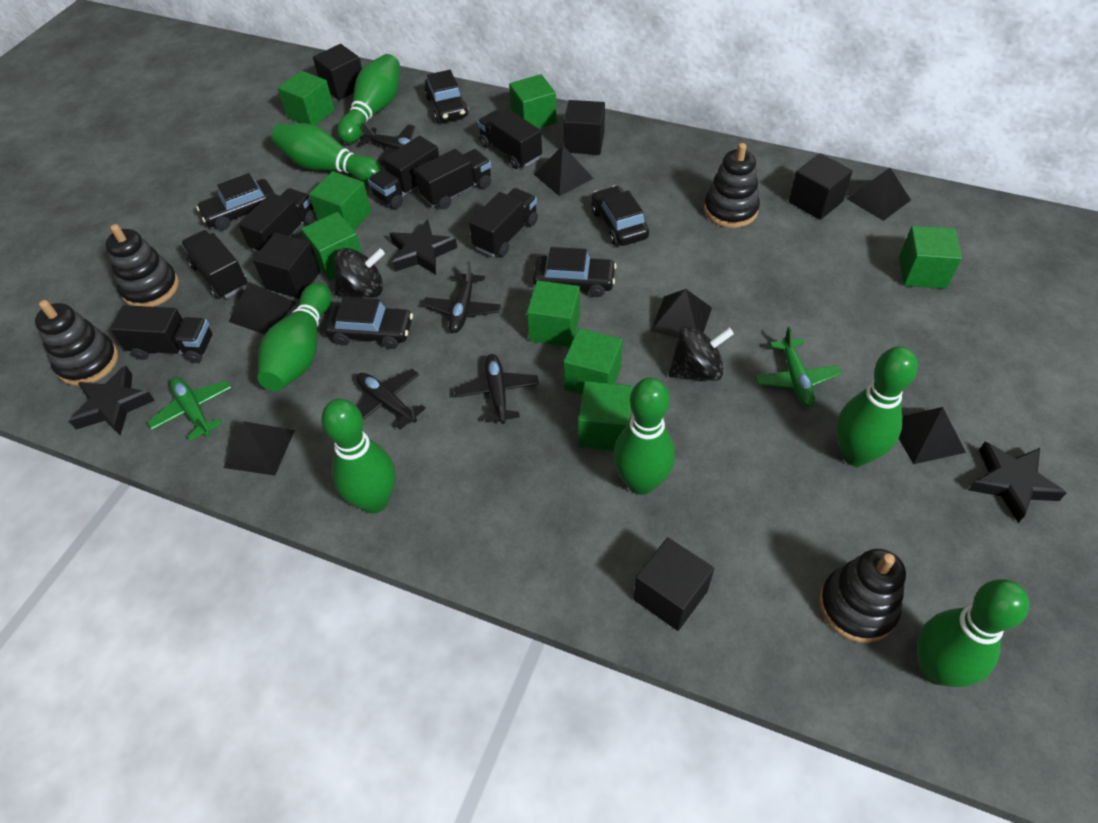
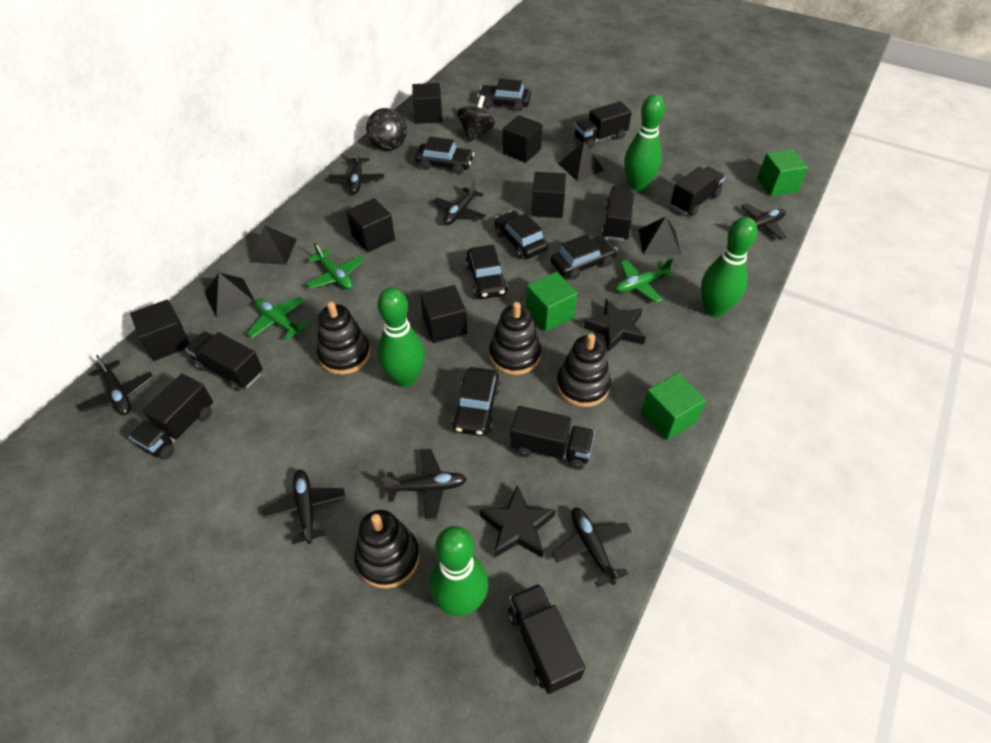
black car: 5 -> 6
black cube: 5 -> 6
black plane: 4 -> 7
black pyramid: 6 -> 4
black star: 3 -> 2
green bowling pin: 7 -> 4
green cube: 8 -> 3
green plane: 2 -> 3

